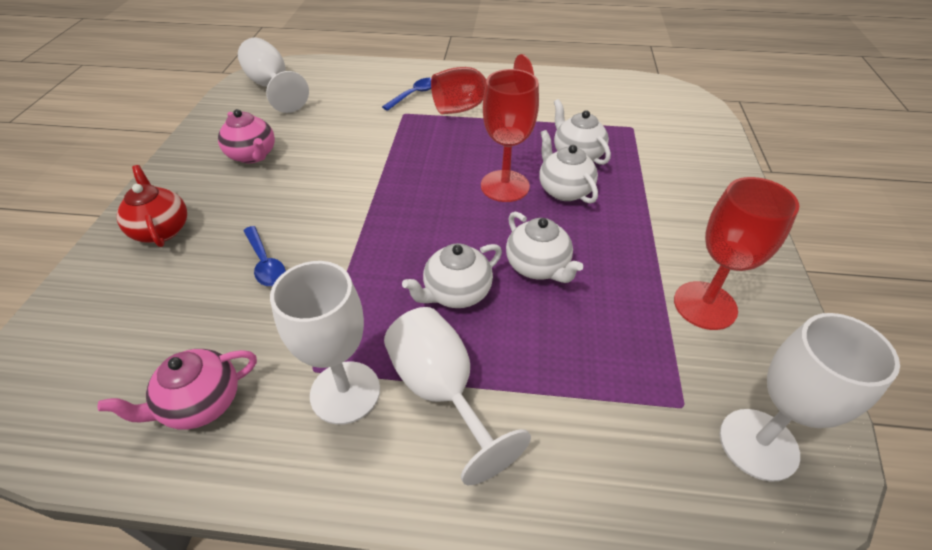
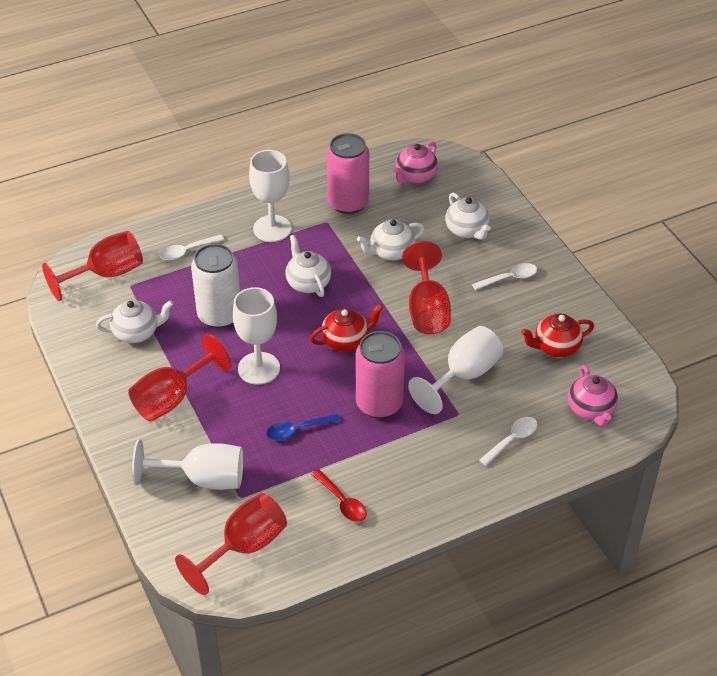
blue spoon: 2 -> 1
pink can: 0 -> 2
red goblet: 3 -> 4
red spoon: 0 -> 1
red teapot: 1 -> 2
white can: 0 -> 1
white spoon: 0 -> 3

